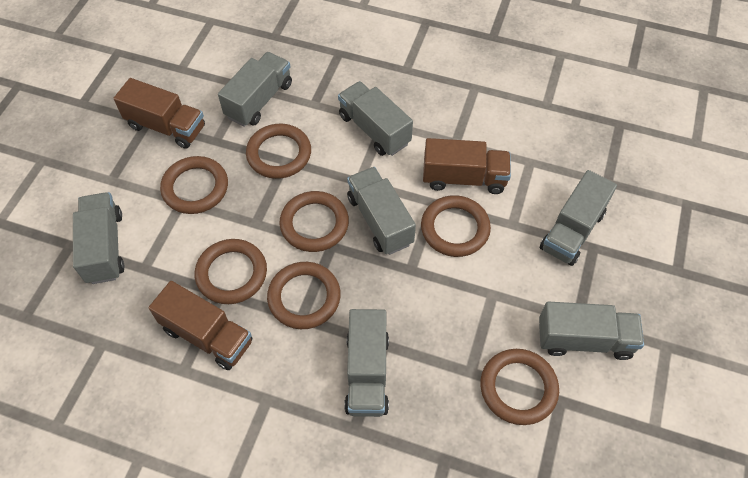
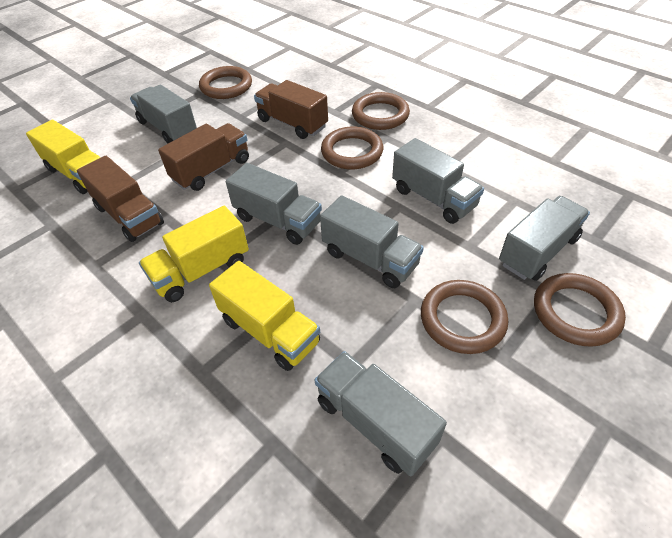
brown ring: 7 -> 5
grey truck: 7 -> 6
yellow truck: 0 -> 3

